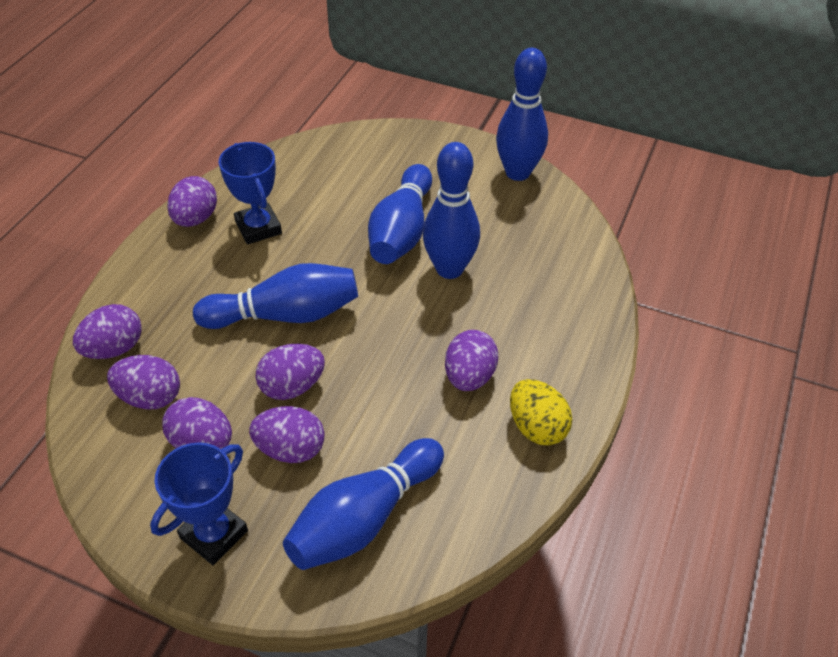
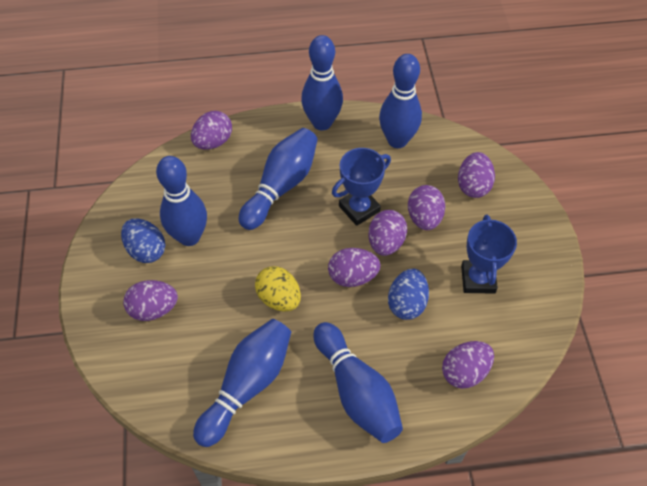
blue bowling pin: 5 -> 6
blue egg: 0 -> 2

